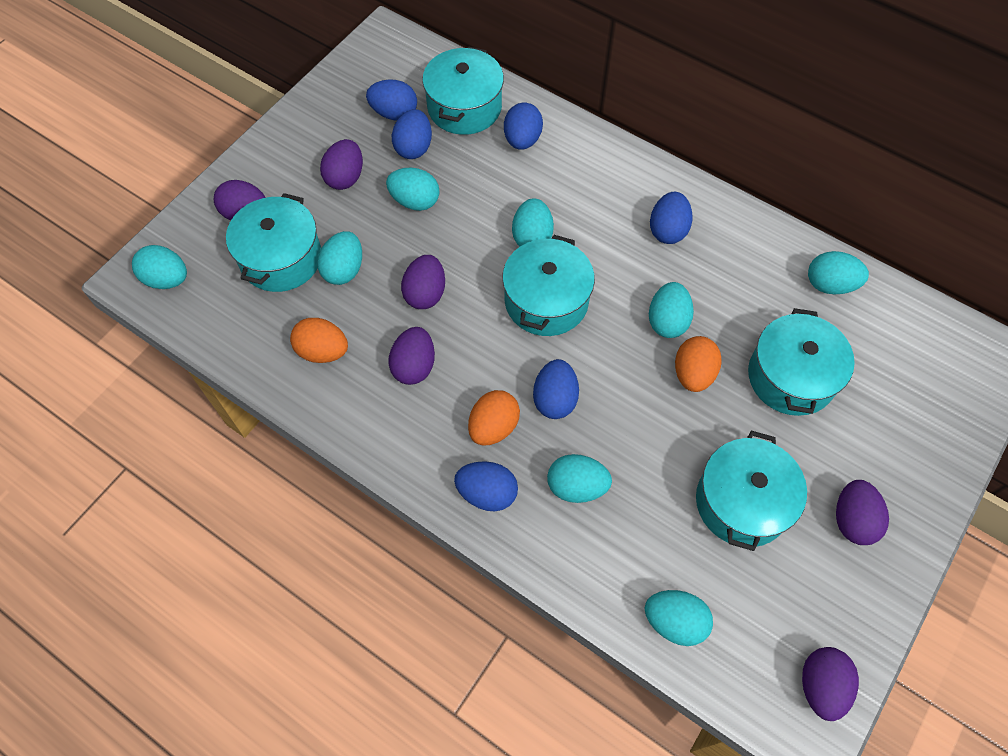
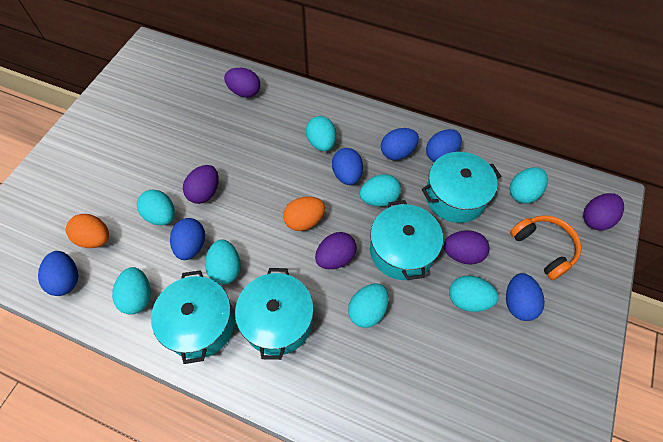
orange egg: 3 -> 2
orange headphones: 0 -> 1
purple egg: 6 -> 5
turquoise pot: 5 -> 4

